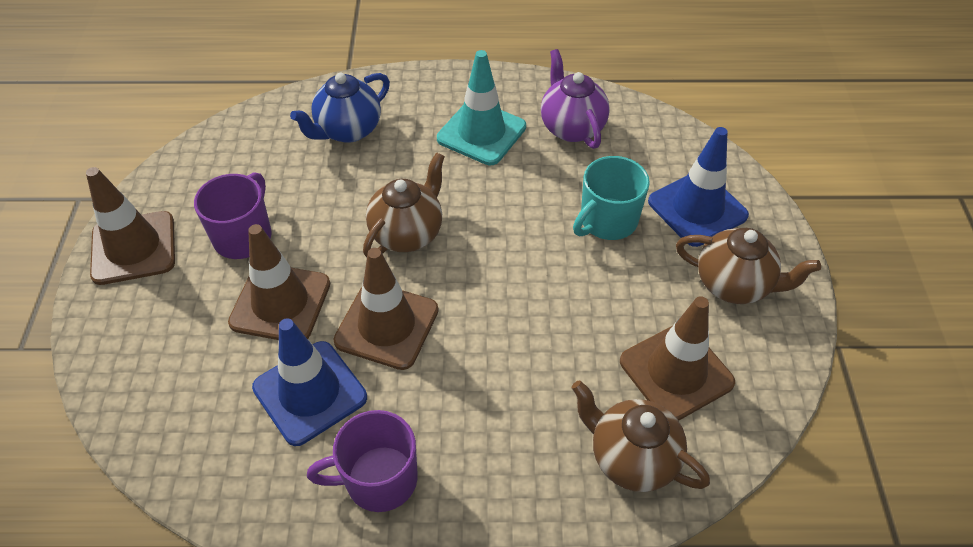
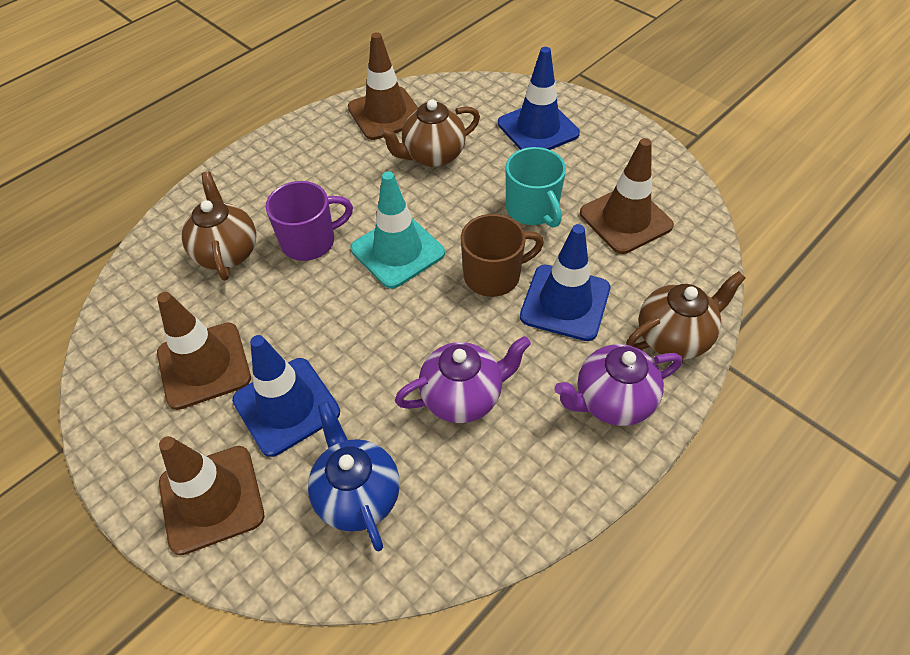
blue traffic cone: 2 -> 3
brown mug: 0 -> 1
purple mug: 2 -> 1
purple teapot: 1 -> 2

